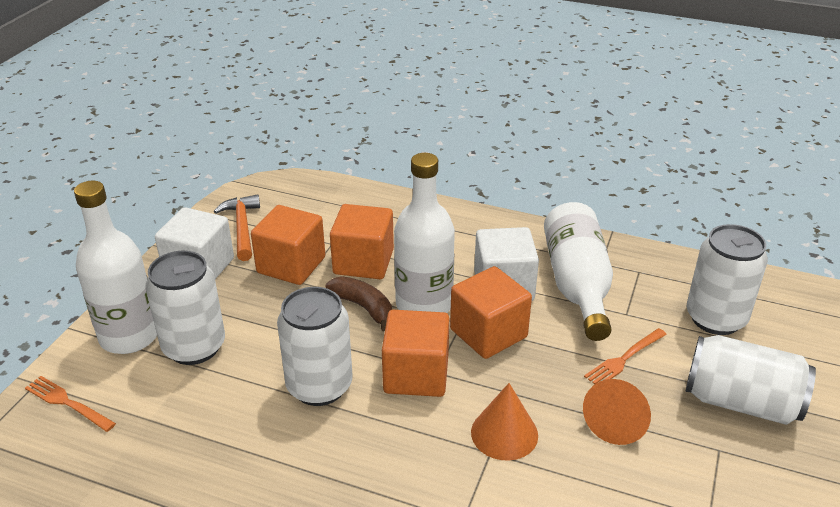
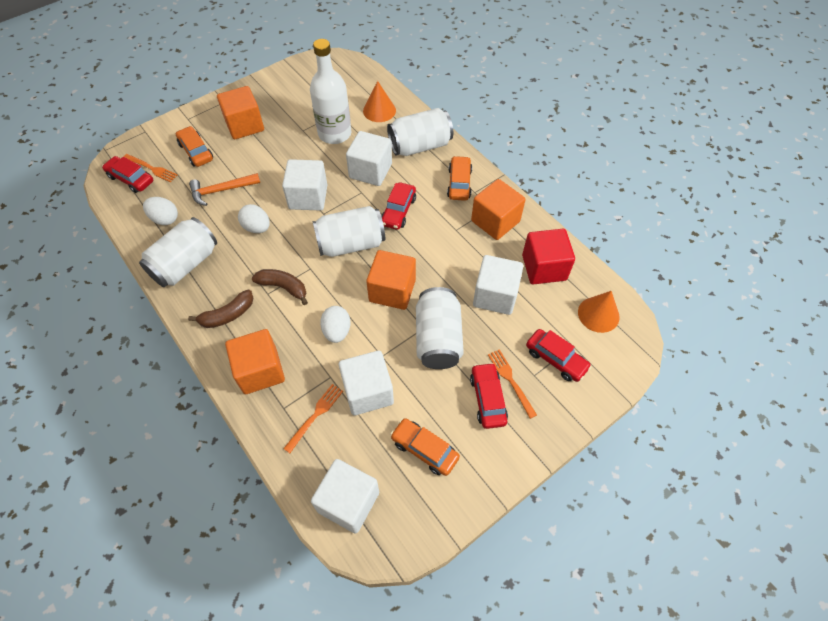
brown banana: 1 -> 2
orange car: 0 -> 3
orange fork: 2 -> 3
red car: 0 -> 4
red cube: 0 -> 1
white bottle: 3 -> 1
white cube: 2 -> 5
white egg: 0 -> 3

